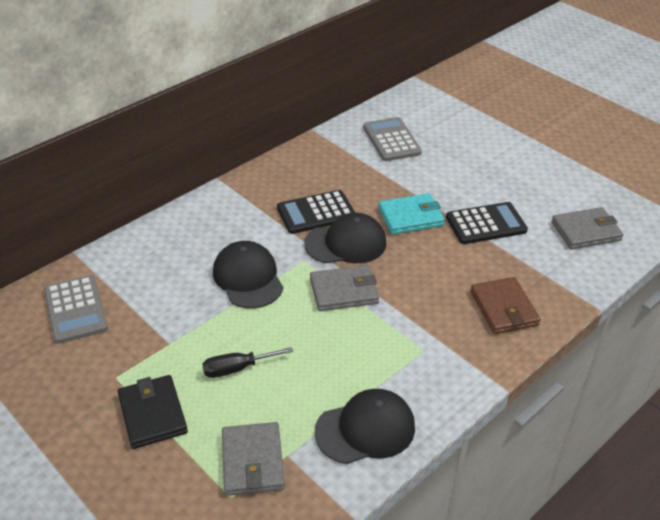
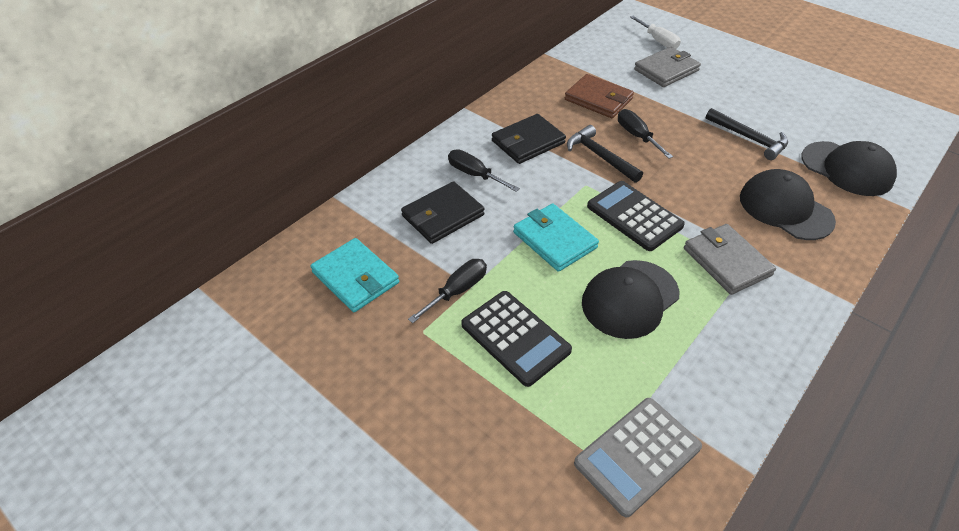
black hammer: 0 -> 2
black screwdriver: 1 -> 3
black wallet: 1 -> 2
grey calculator: 2 -> 1
grey wallet: 3 -> 2
turquoise wallet: 1 -> 2
white screwdriver: 0 -> 1

